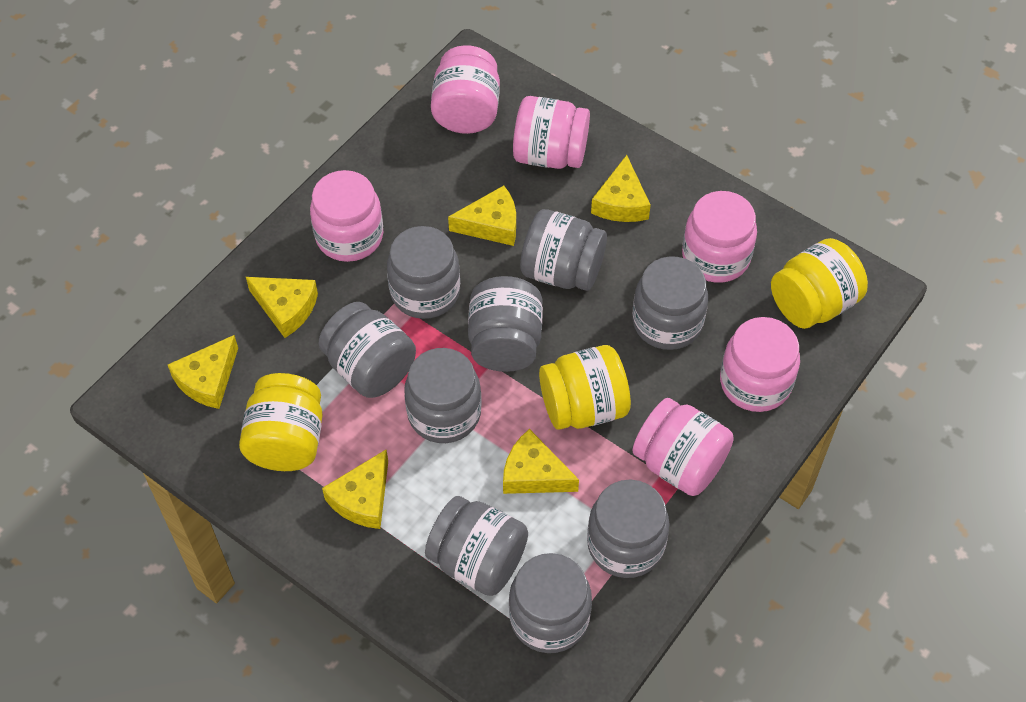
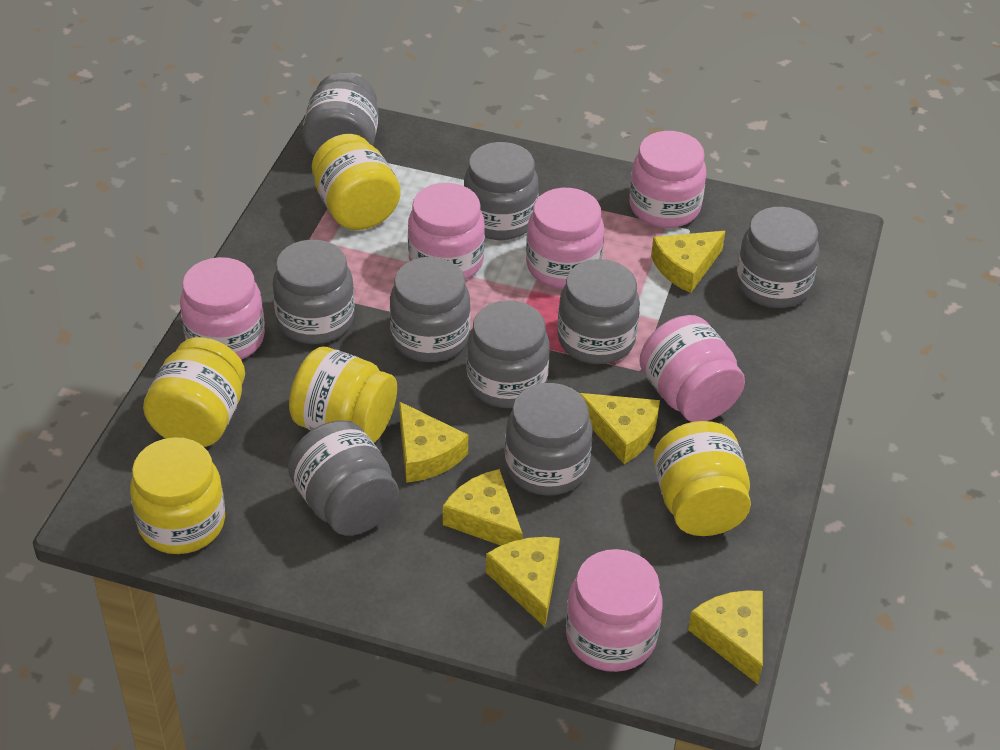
yellow jar: 3 -> 5

